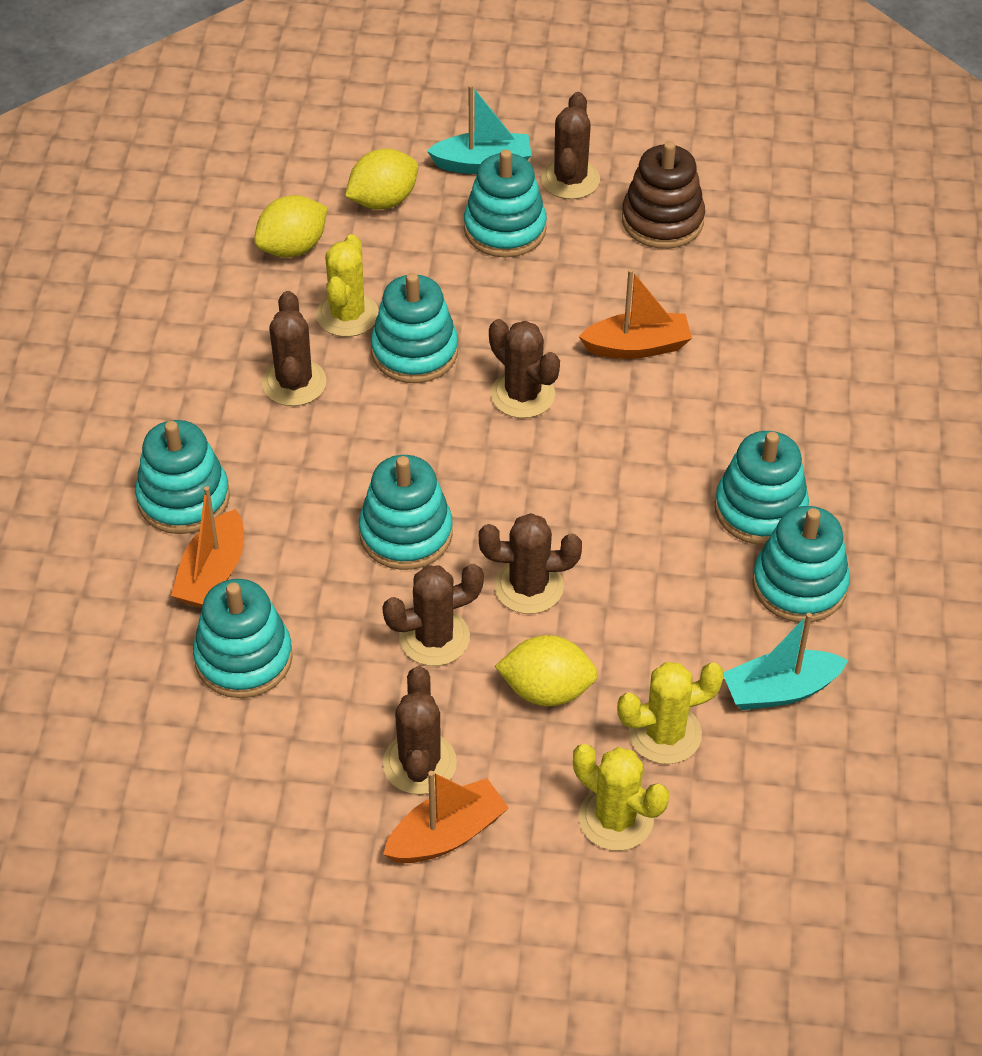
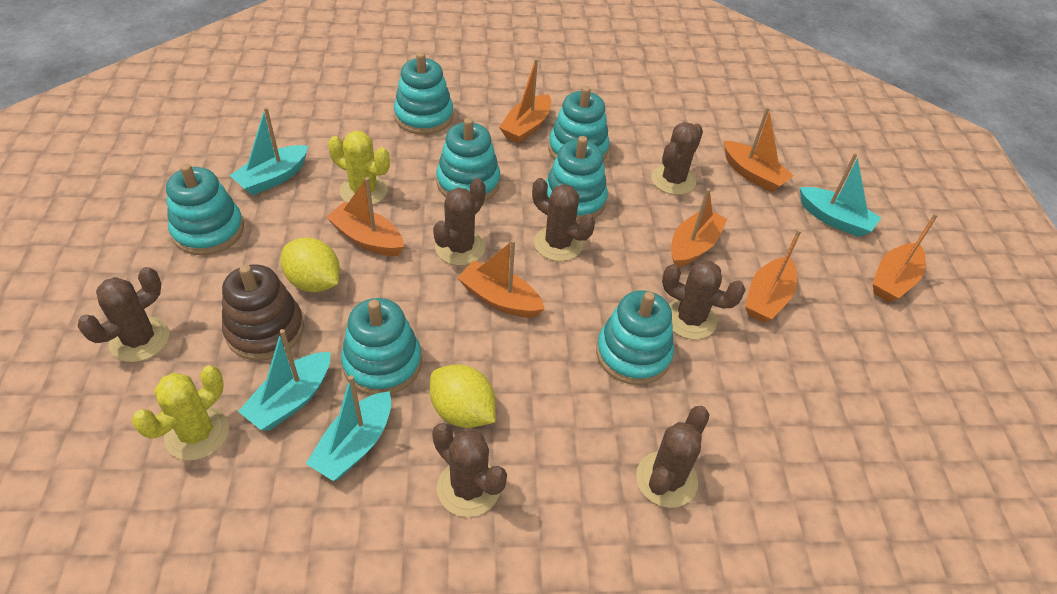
brown cactus: 6 -> 7
orange boat: 3 -> 7
turquoise boat: 2 -> 4
yellow cactus: 3 -> 2
yellow lemon: 3 -> 2

